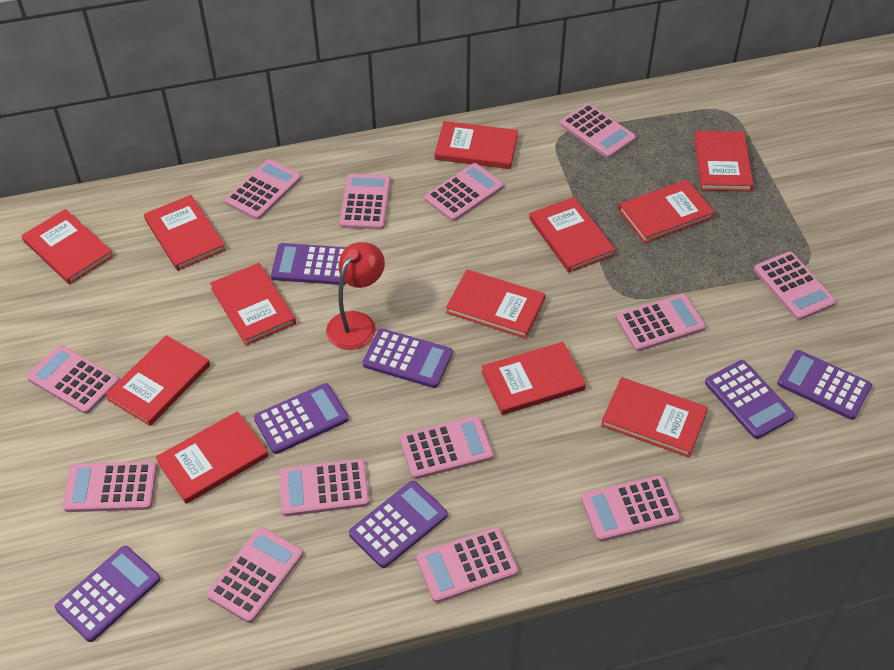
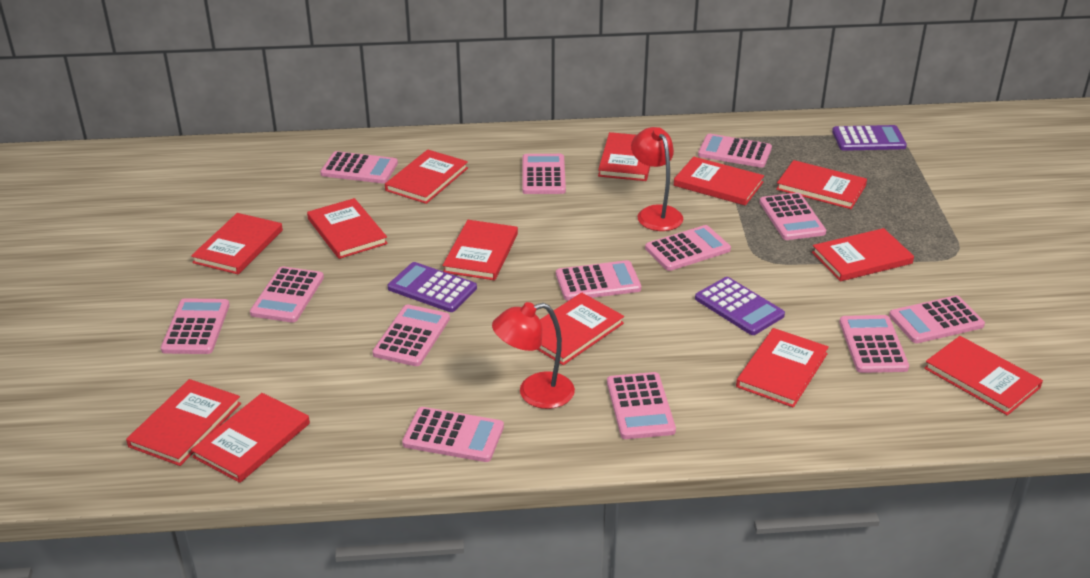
purple calculator: 7 -> 3
red book: 12 -> 13
red lamp: 1 -> 2

